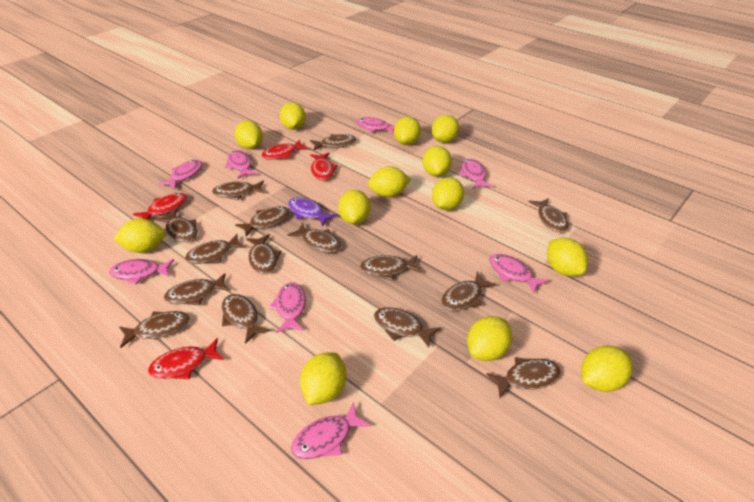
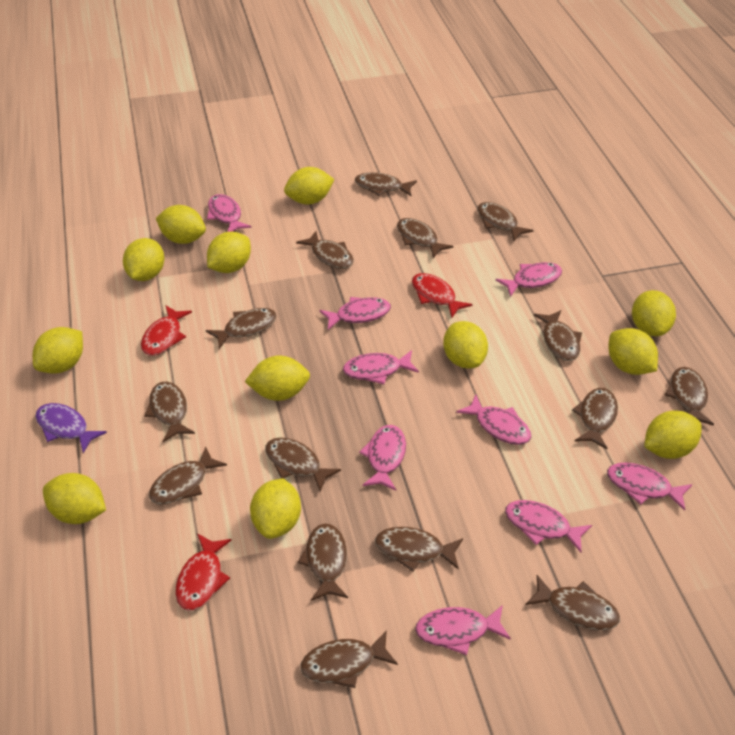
pink fish: 8 -> 9
red fish: 4 -> 3
yellow lemon: 13 -> 12

